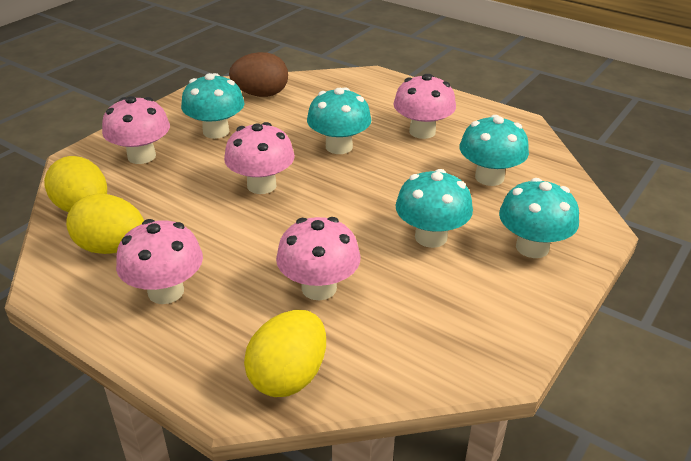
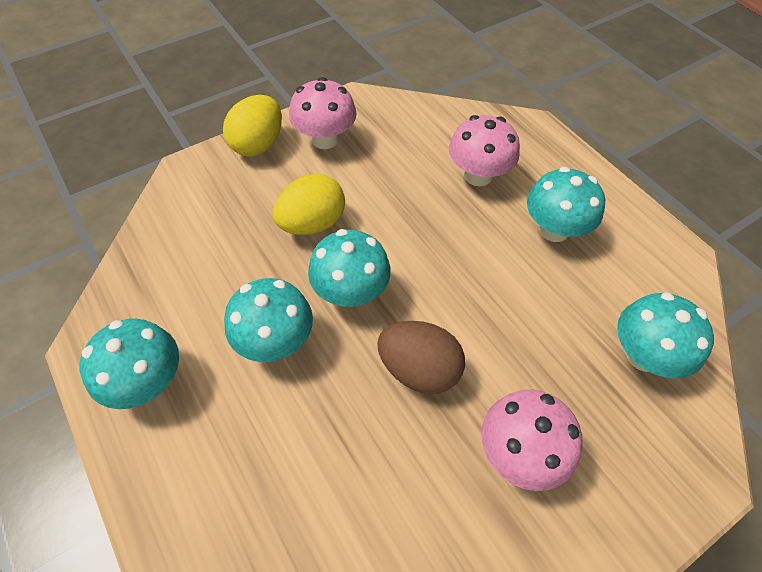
pink mushroom: 5 -> 3
yellow egg: 3 -> 2

